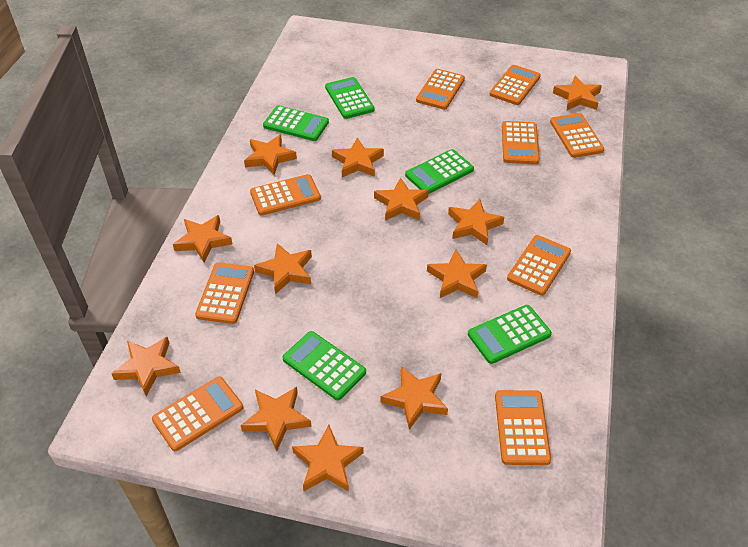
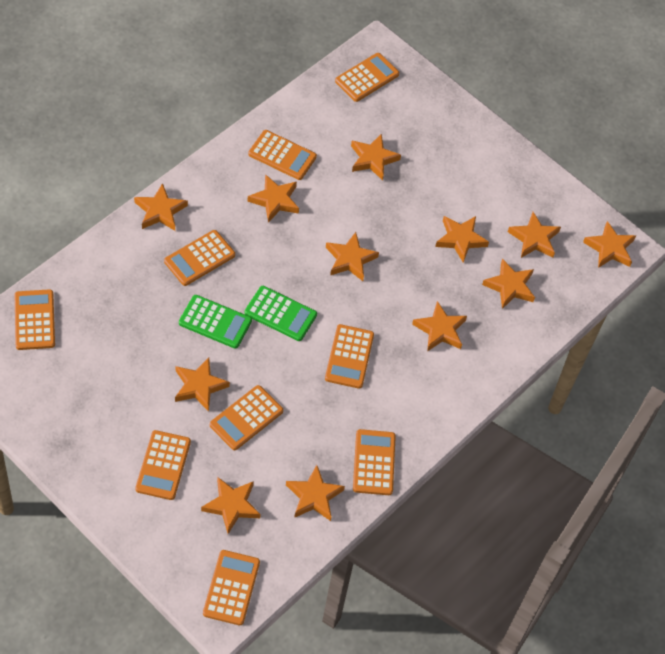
green calculator: 5 -> 2

